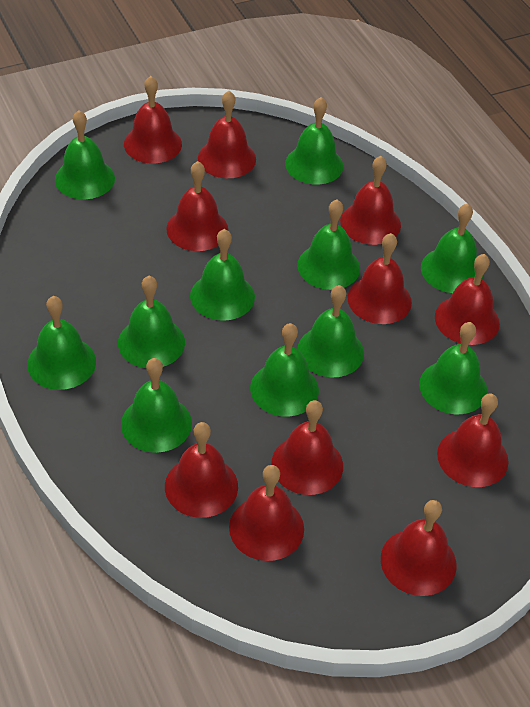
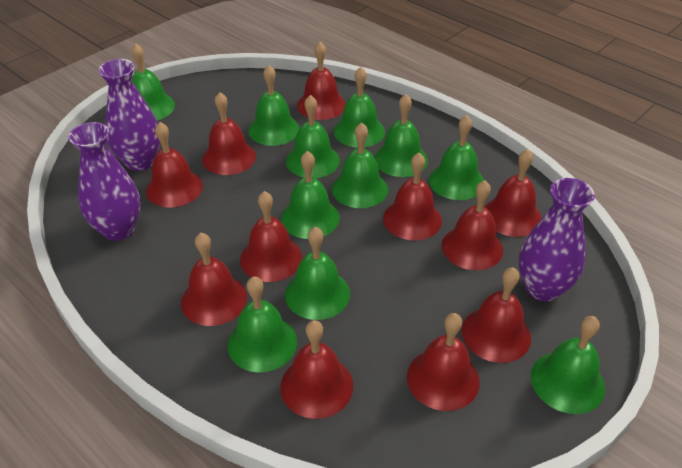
purple vase: 0 -> 3

